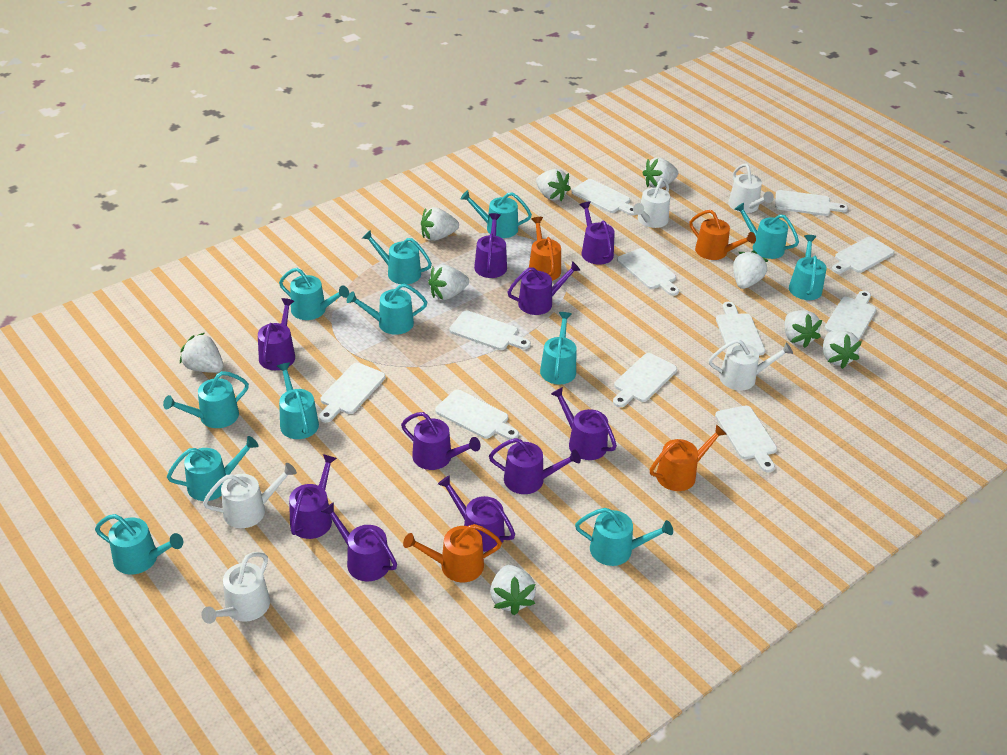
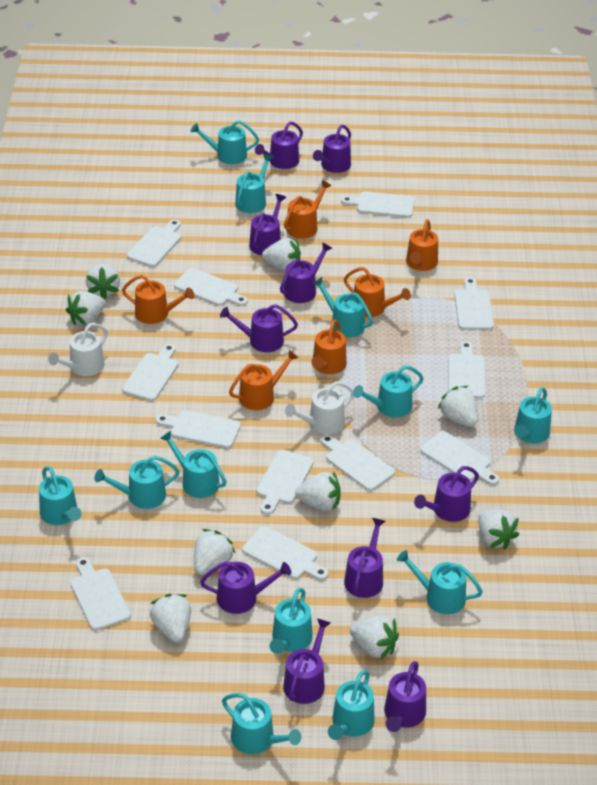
orange watering can: 4 -> 6
white cutting board: 11 -> 12
white watering can: 5 -> 2

